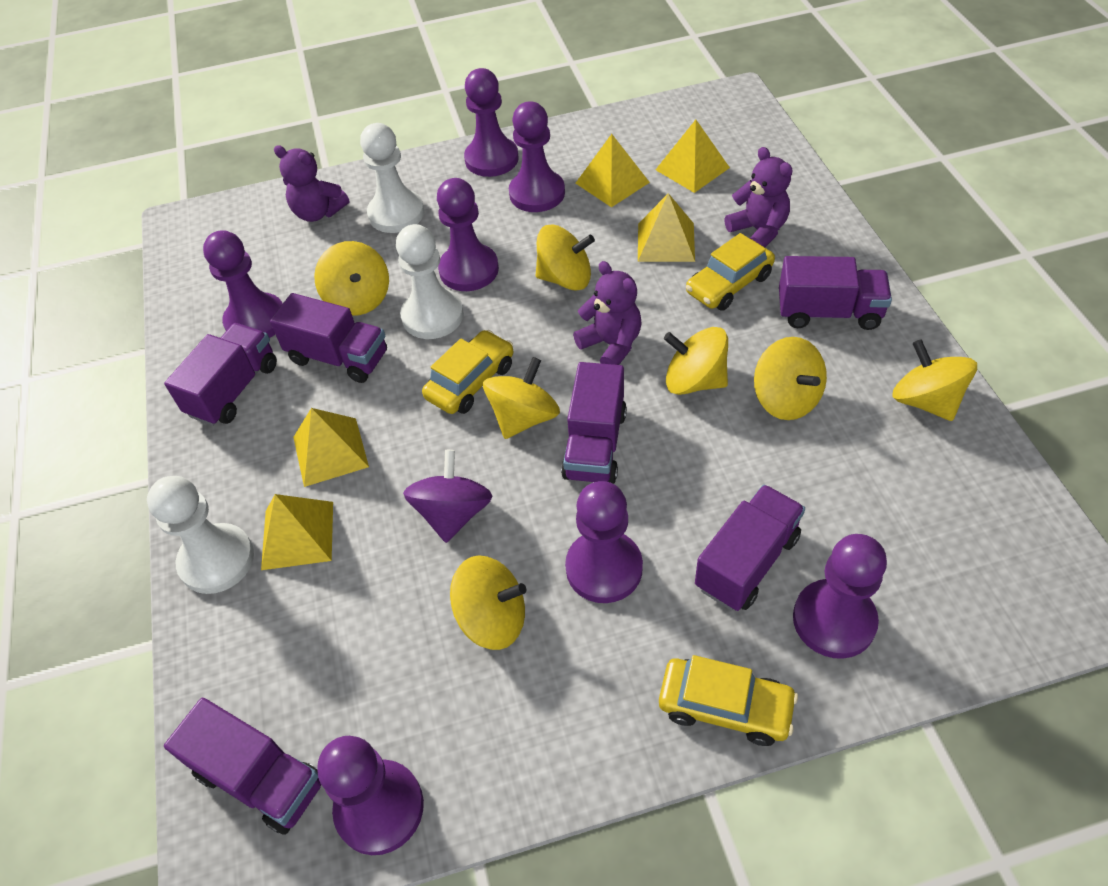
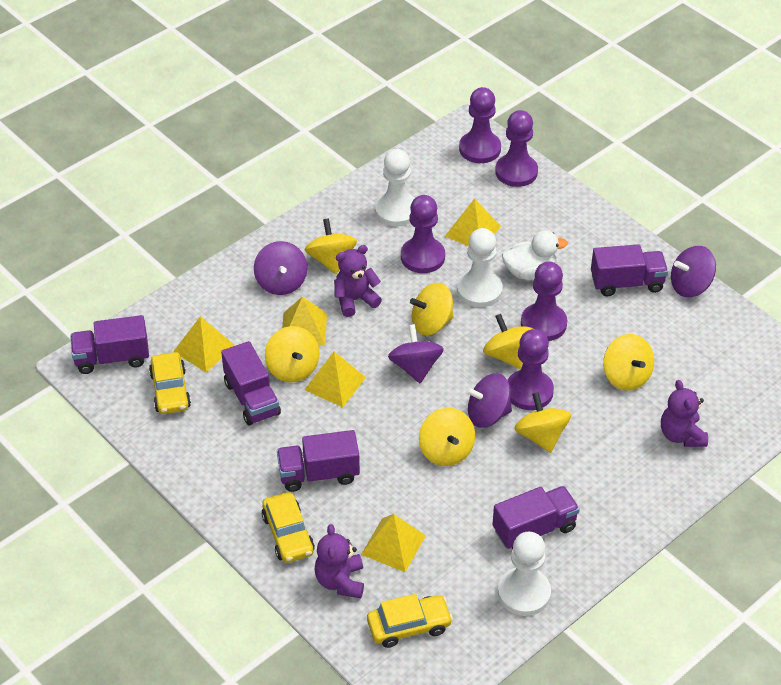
purple pawn: 7 -> 5
purple spinning top: 1 -> 4
purple truck: 6 -> 5
white duck: 0 -> 1

